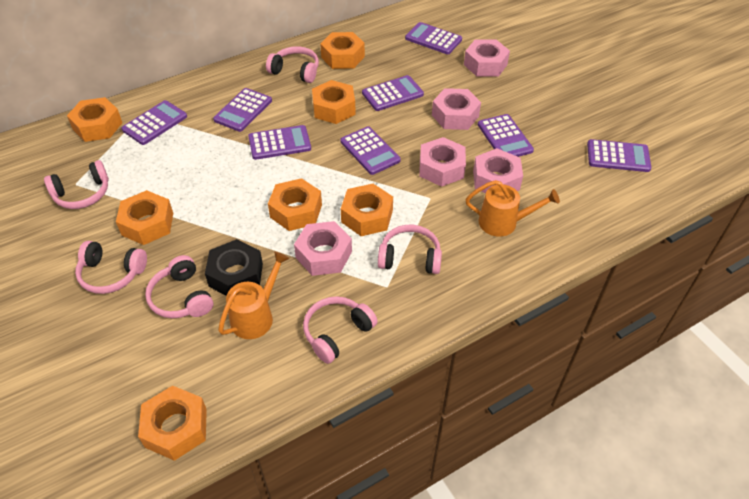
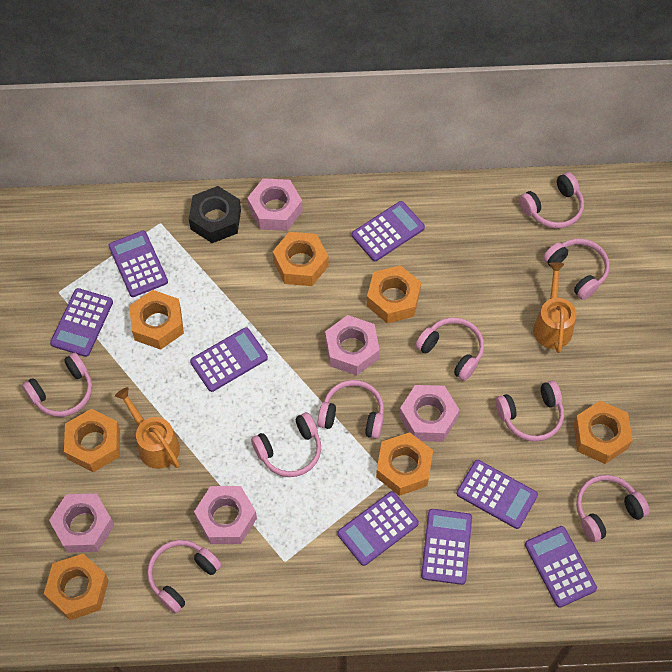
pink headphones: 6 -> 9

